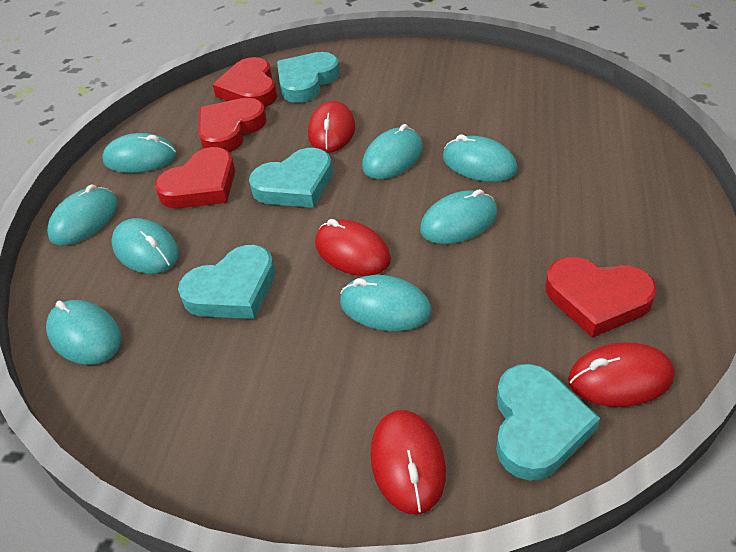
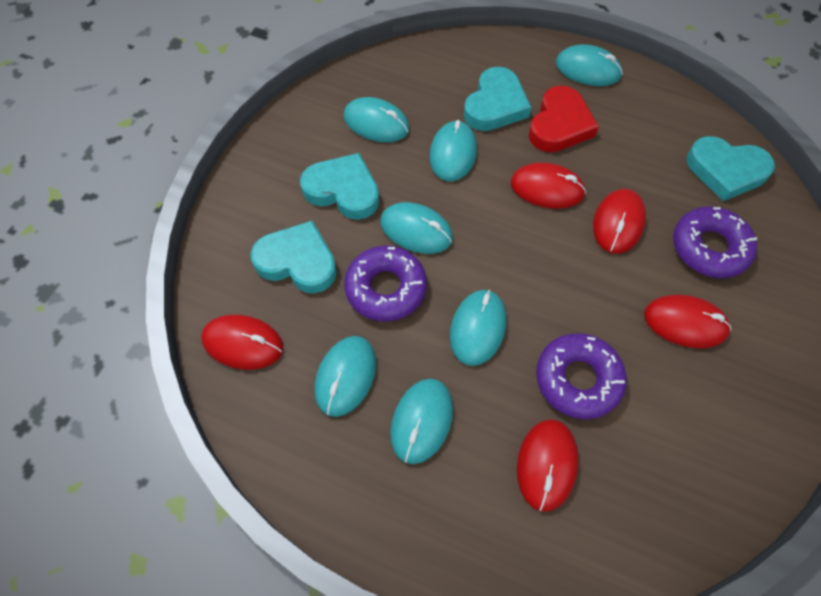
purple donut: 0 -> 3
red heart: 4 -> 1
red mouse: 4 -> 5
turquoise mouse: 8 -> 7

